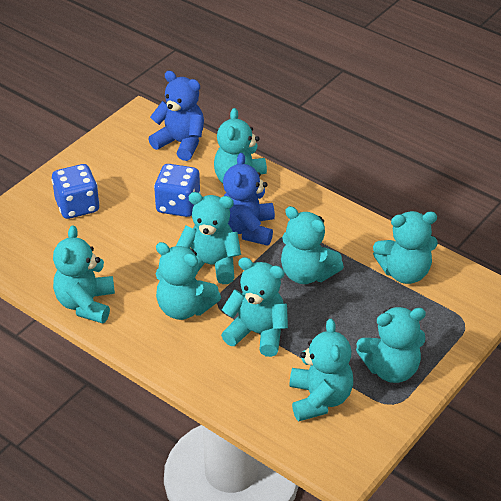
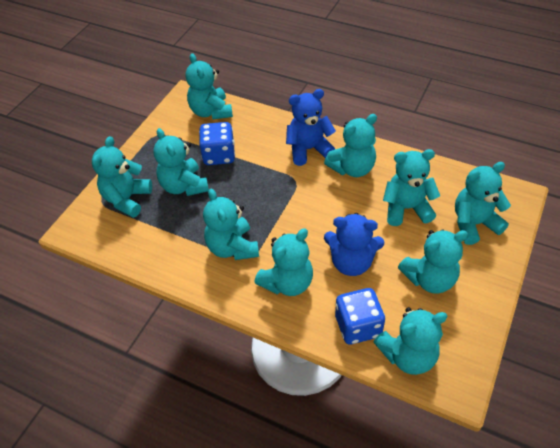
turquoise teddy bear: 9 -> 10

